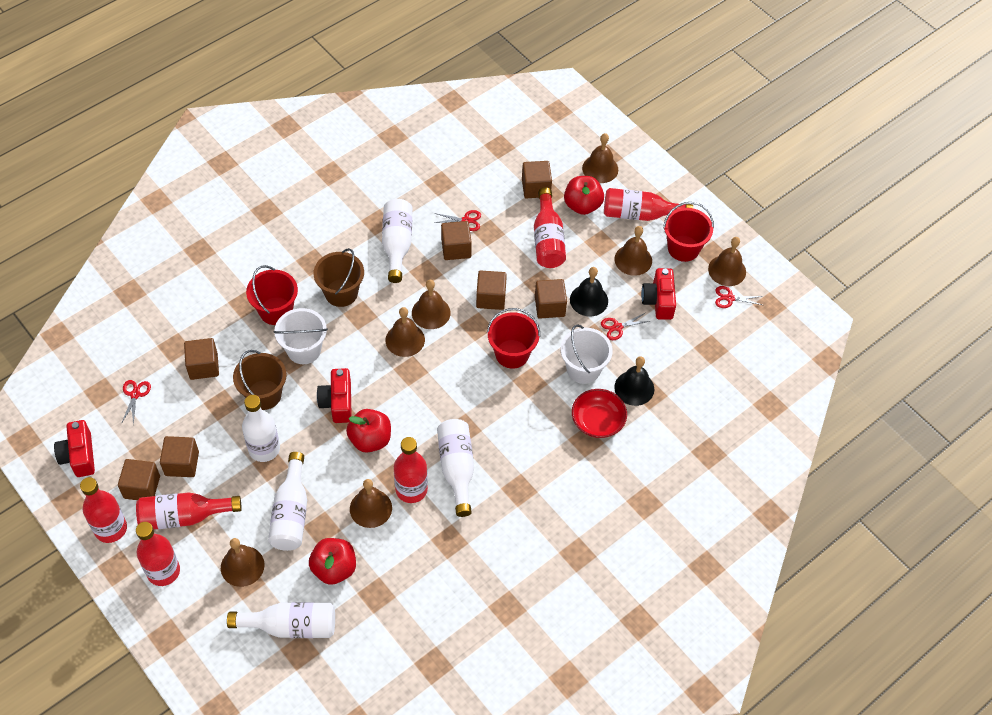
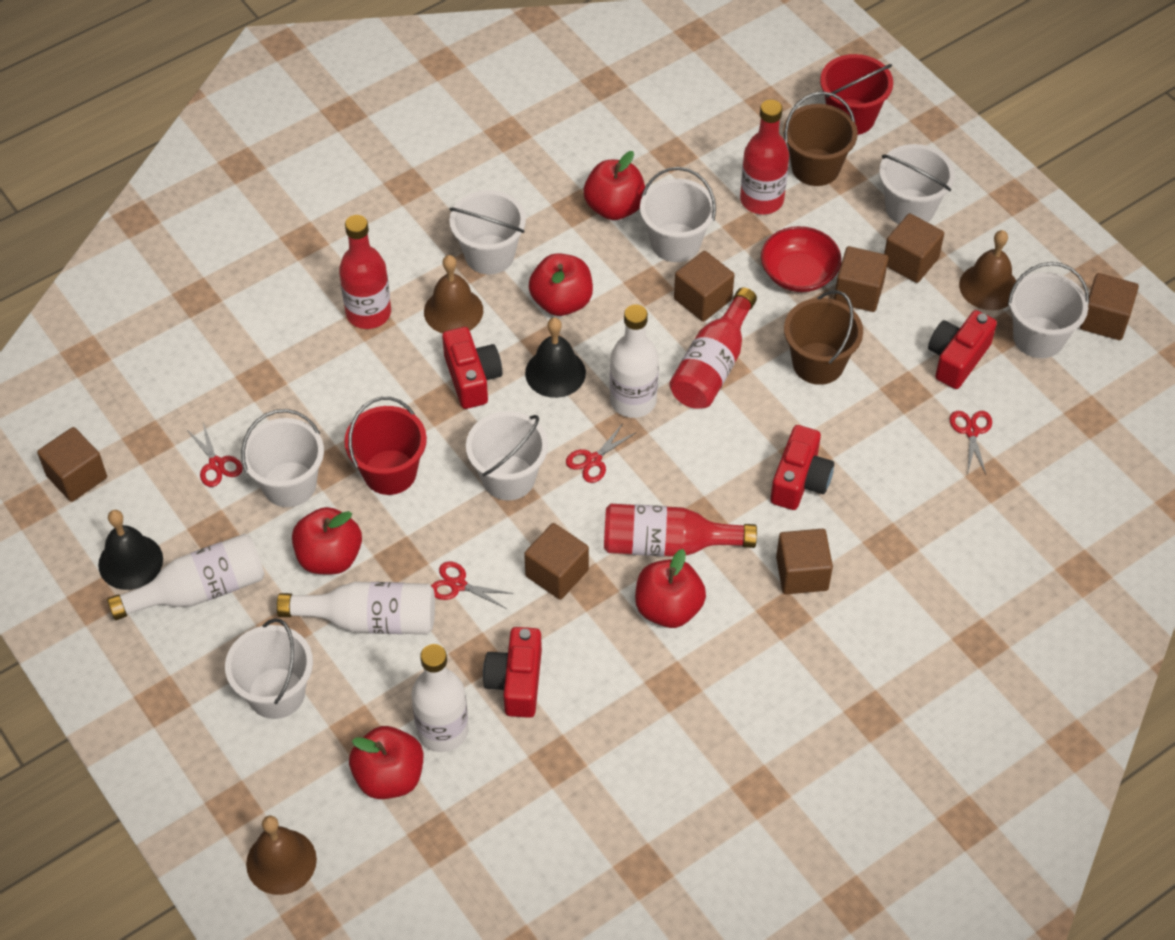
brown bell: 7 -> 3
red apple: 3 -> 5
red bottle: 6 -> 4
red bucket: 3 -> 2
red camera: 3 -> 4
white bottle: 5 -> 4
white bucket: 2 -> 7

